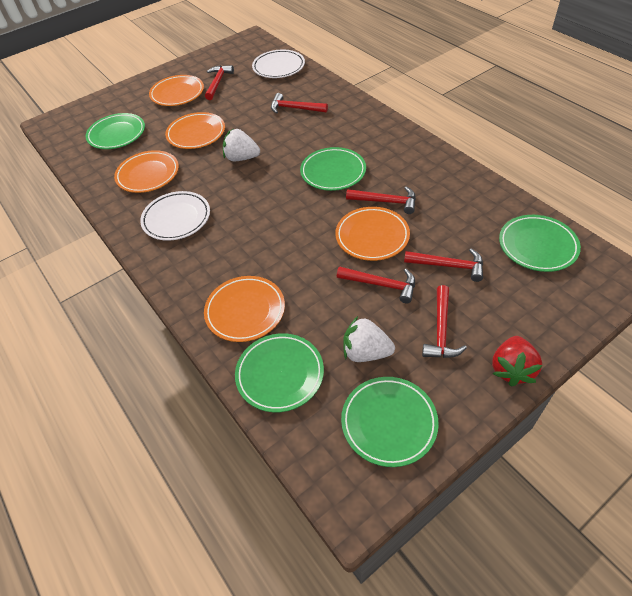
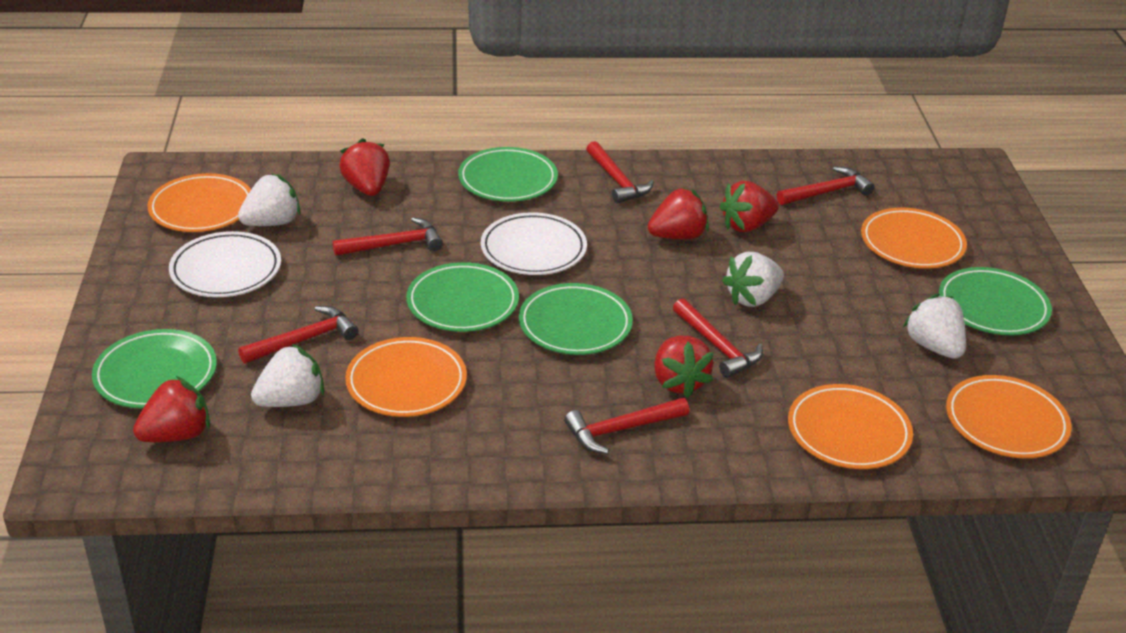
red strawberry: 1 -> 5
white strawberry: 2 -> 4

